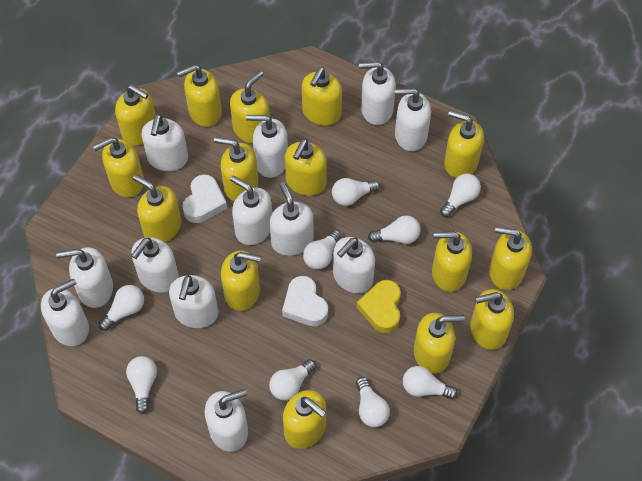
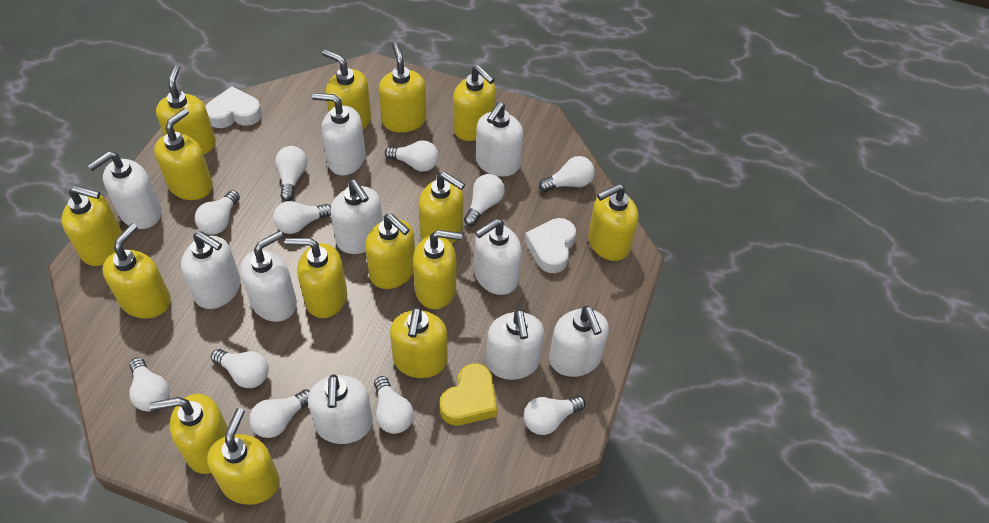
white light bulb: 9 -> 11
white soap dispenser: 12 -> 10

